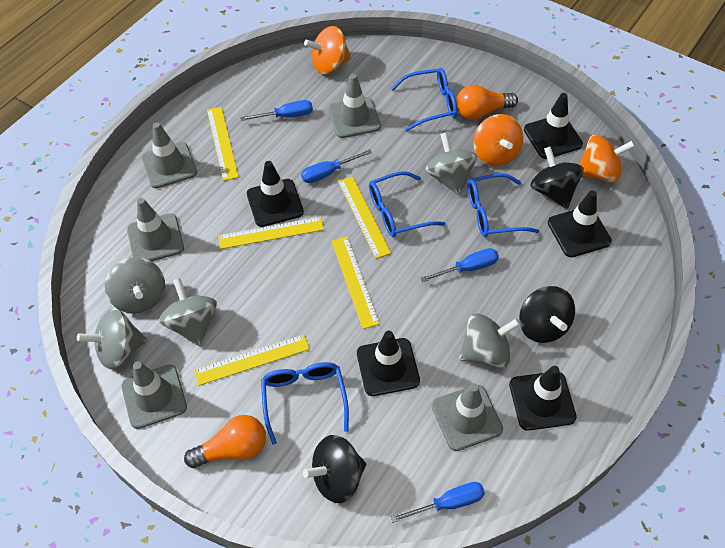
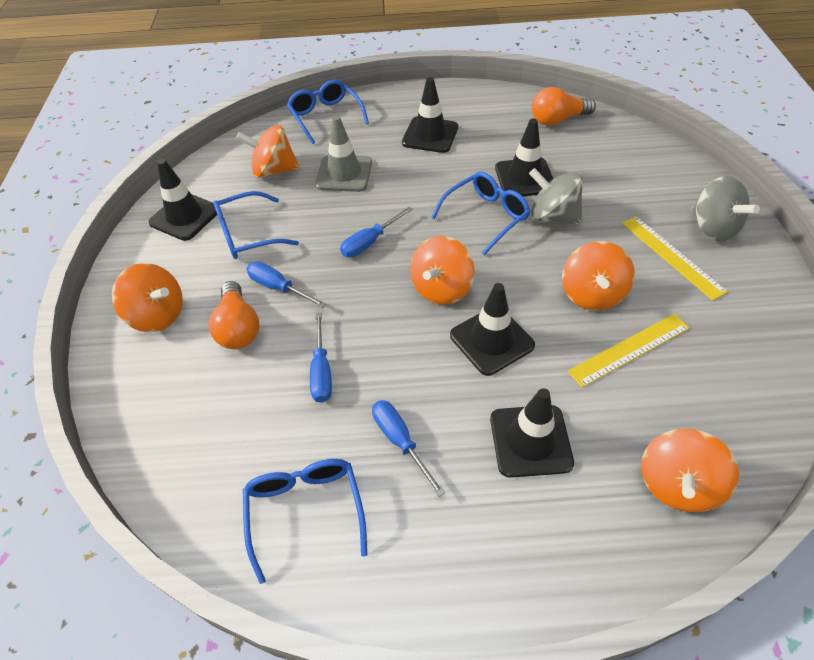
black spinning top: 3 -> 0
grey spinning top: 5 -> 2
grey traffic cone: 5 -> 1
orange spinning top: 3 -> 5
yellow ruler: 5 -> 2

